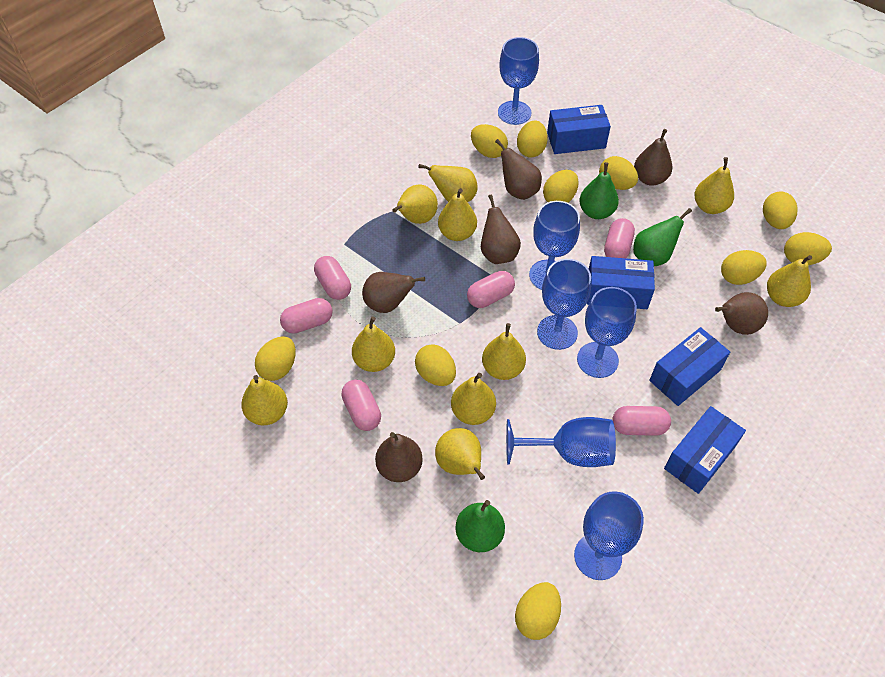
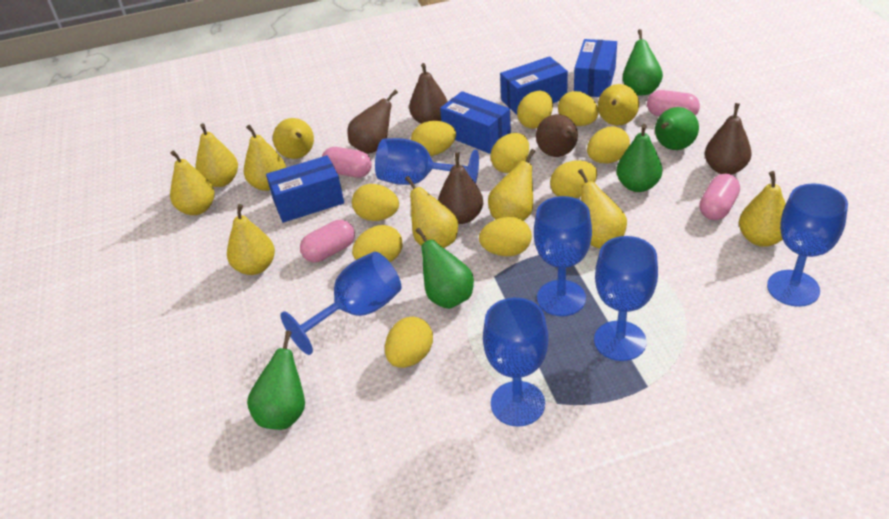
brown pear: 6 -> 5
green pear: 3 -> 5
pink capsule: 6 -> 4

